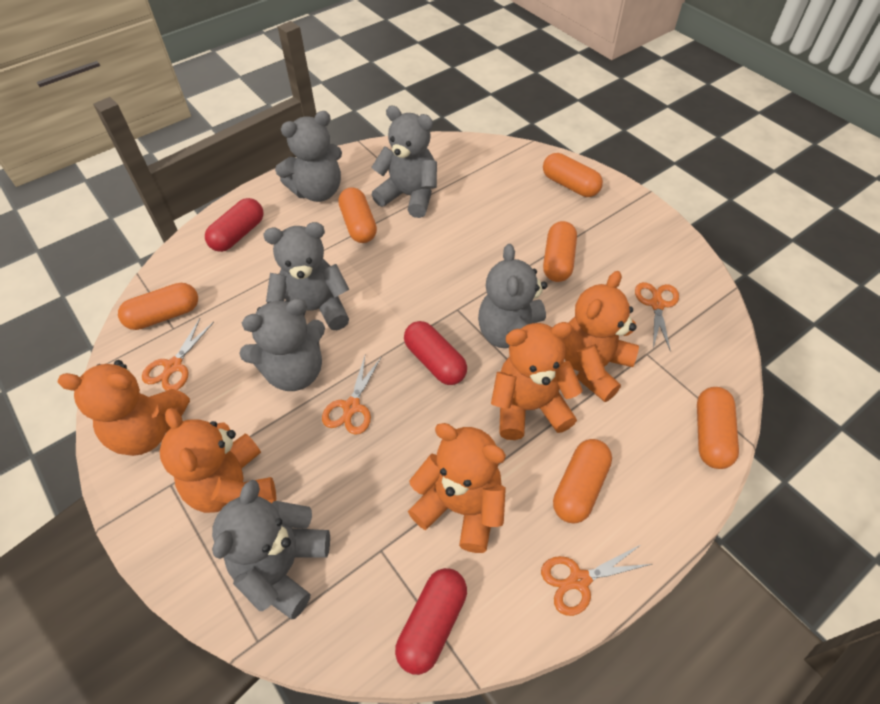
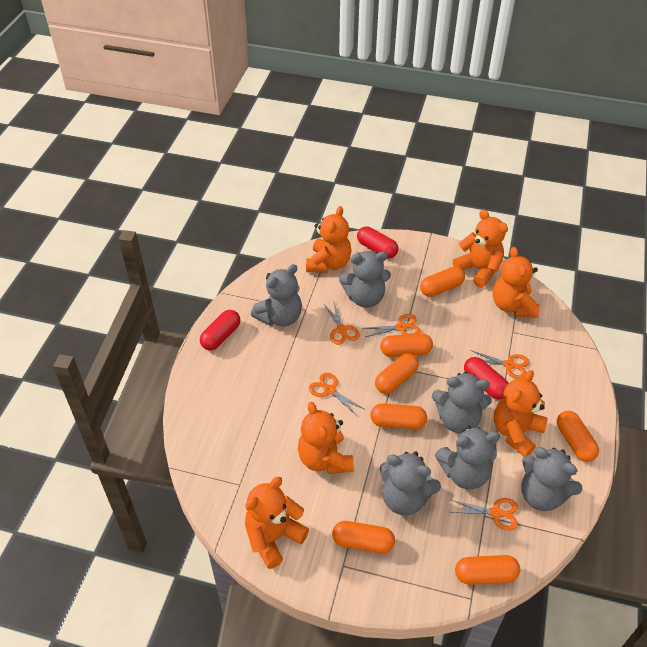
orange capsule: 6 -> 7
orange scissors: 4 -> 5
orange teddy bear: 5 -> 6

